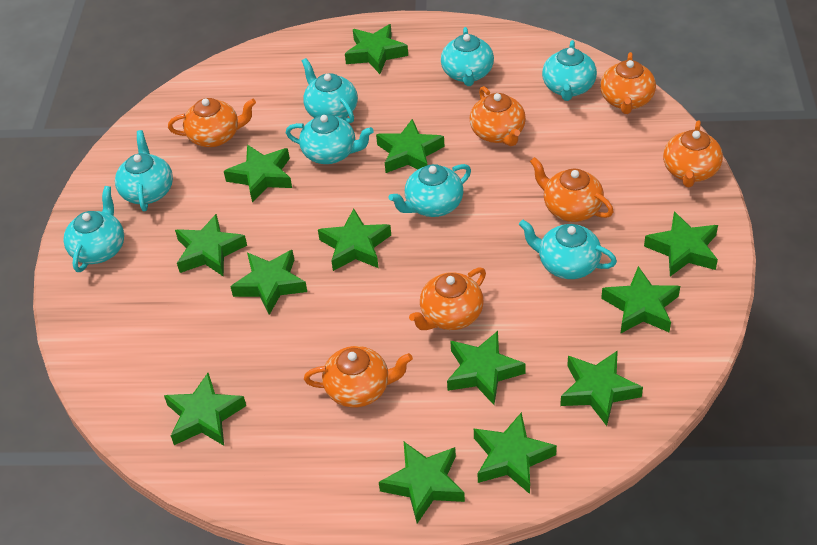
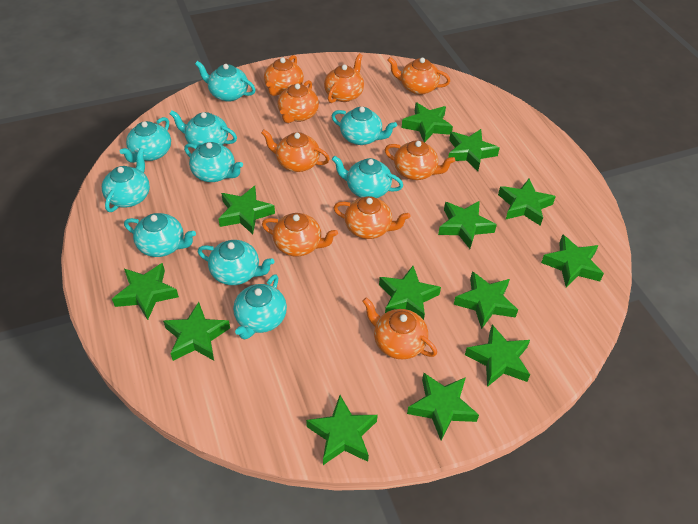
orange teapot: 7 -> 9
turquoise teapot: 8 -> 10

